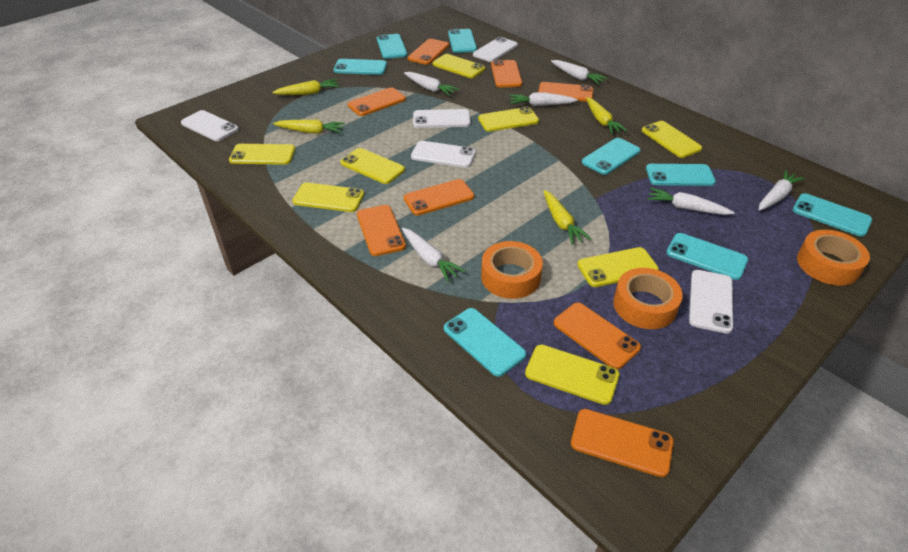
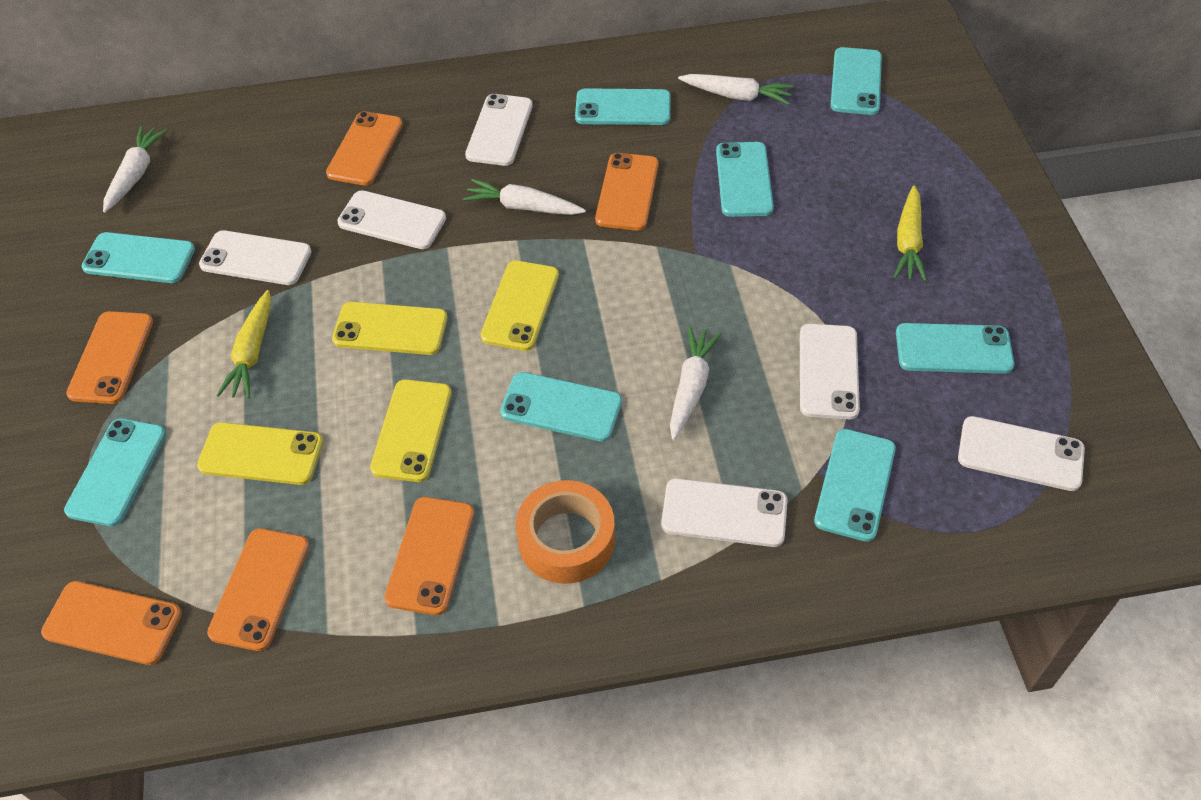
orange phone: 8 -> 6
orange tape: 3 -> 1
white carrot: 6 -> 4
white phone: 5 -> 6
yellow carrot: 4 -> 2
yellow phone: 8 -> 4

